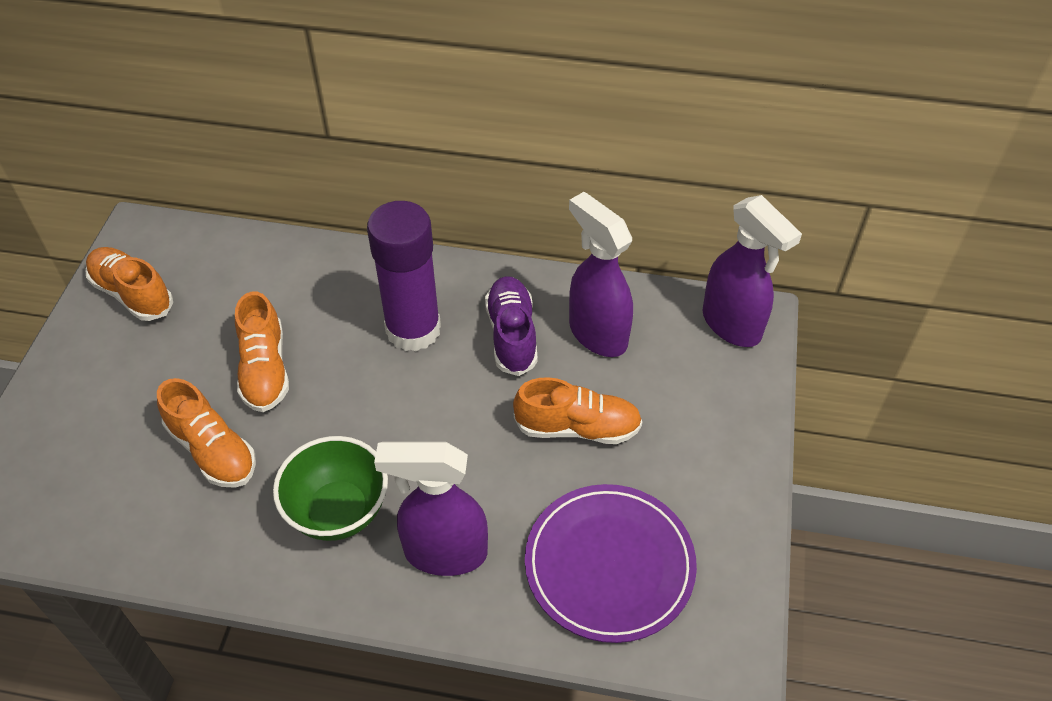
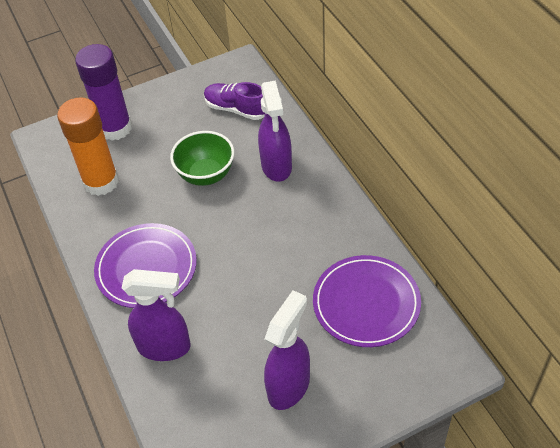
orange glue stick: 0 -> 1
orange shoe: 4 -> 0
purple plate: 1 -> 2

